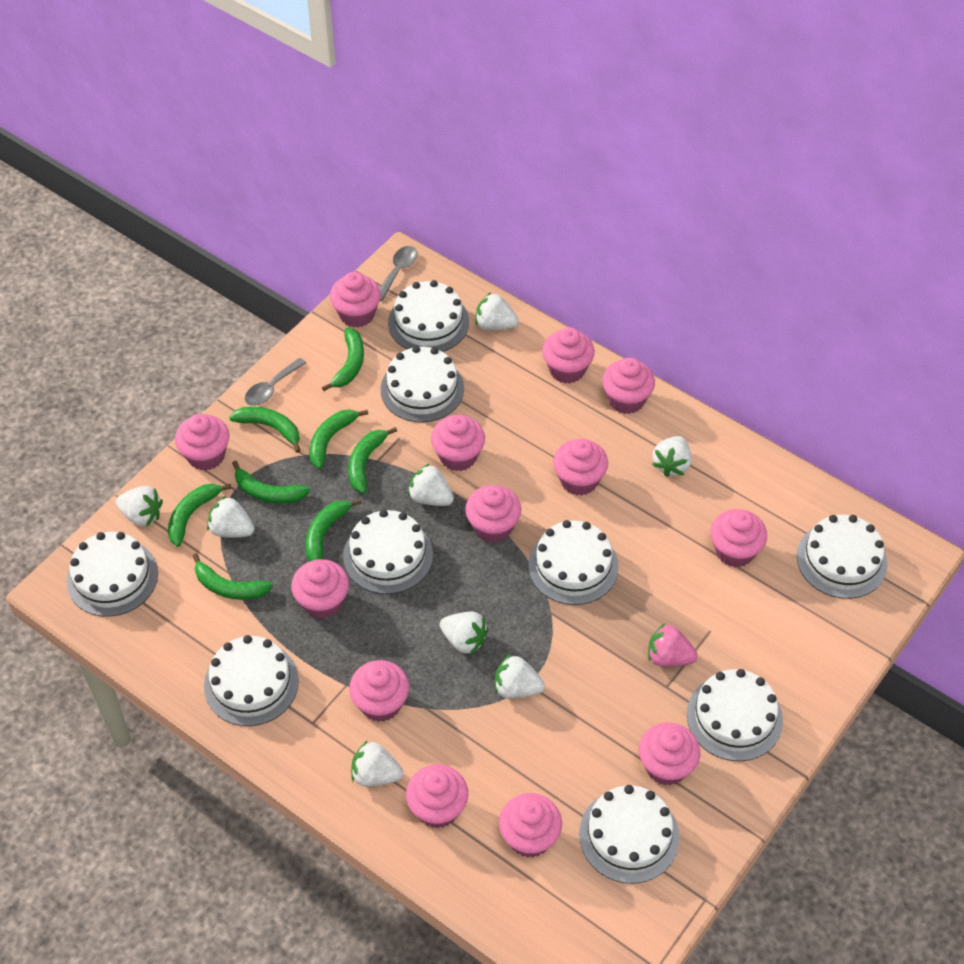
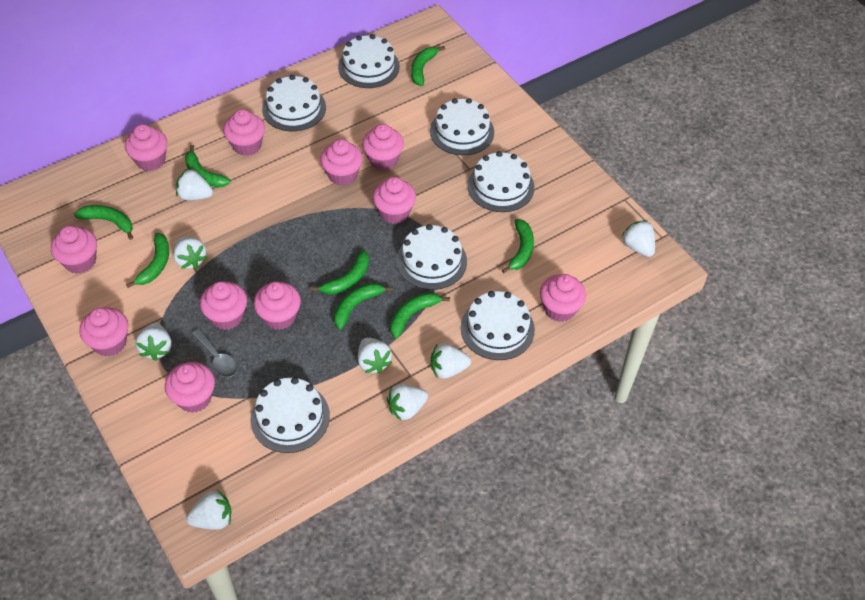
grey spoon: 2 -> 1
pink cupcake: 13 -> 11
pink strawberry: 1 -> 0
white cake: 9 -> 7

